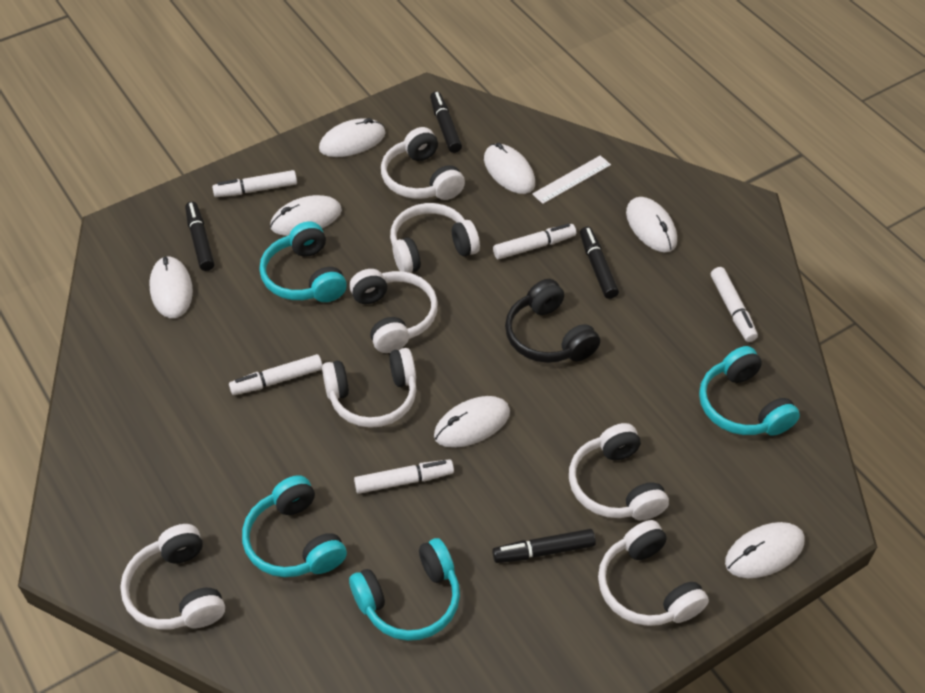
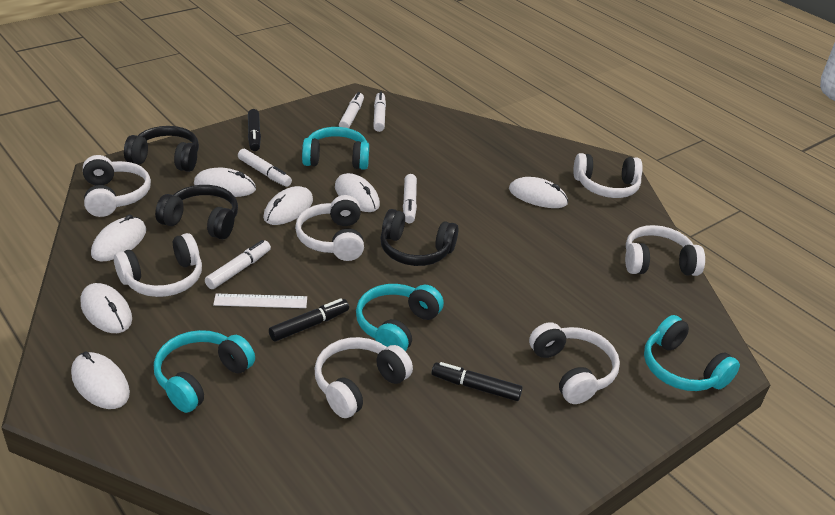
black headphones: 1 -> 3
black marker: 4 -> 3

